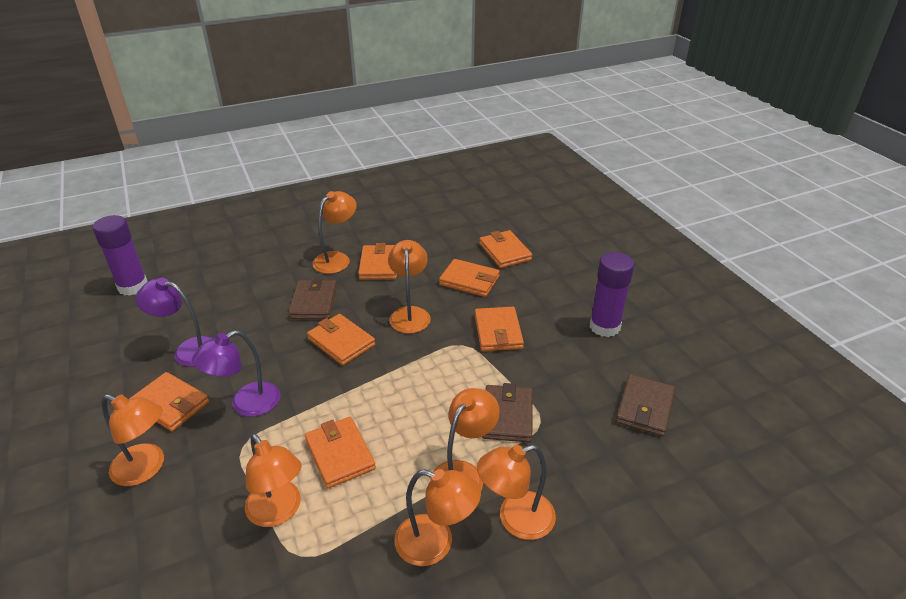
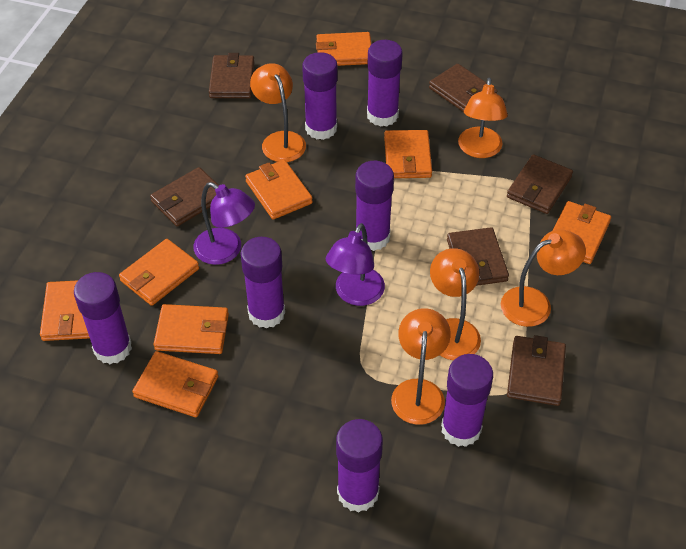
brown wallet: 3 -> 6
orange lamp: 7 -> 5
orange wallet: 7 -> 8
purple glue stick: 2 -> 7

